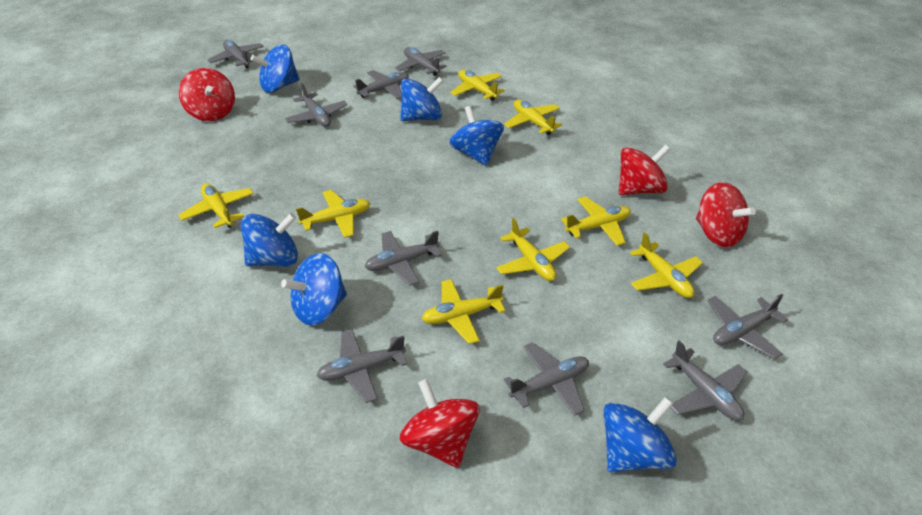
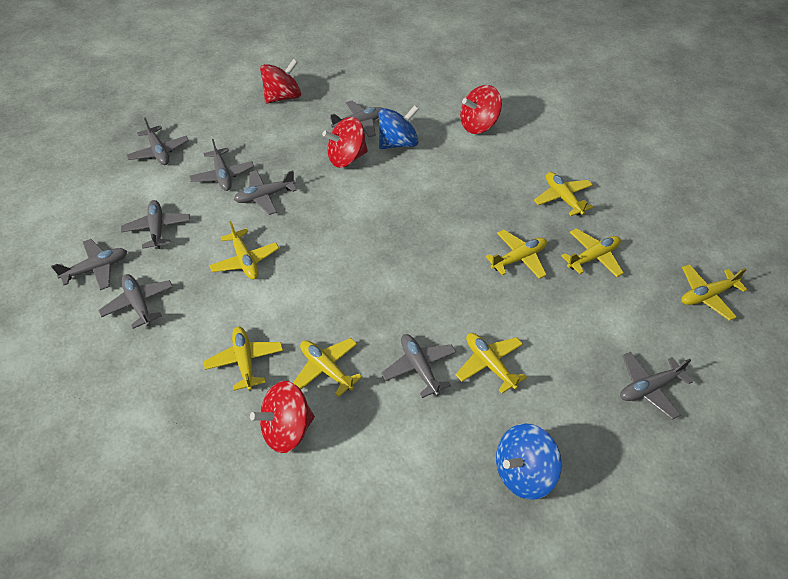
blue spinning top: 6 -> 2

